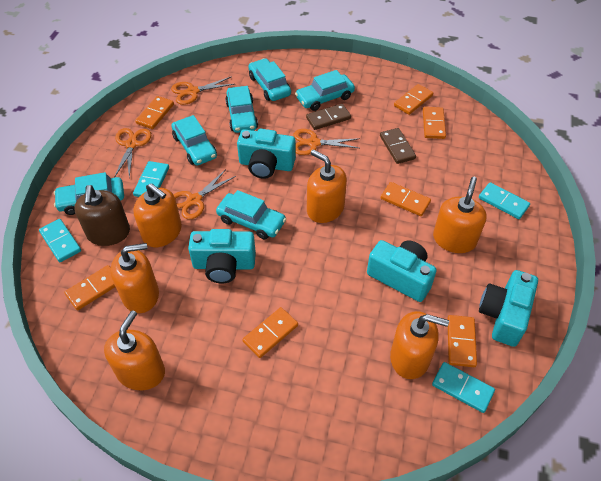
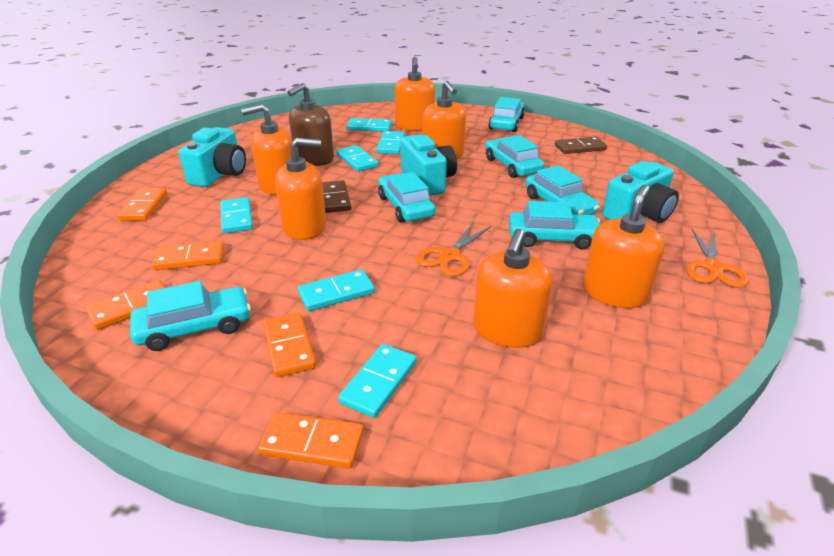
orange domino: 7 -> 5
orange scissors: 4 -> 2
turquoise camera: 4 -> 3
turquoise domino: 4 -> 6

